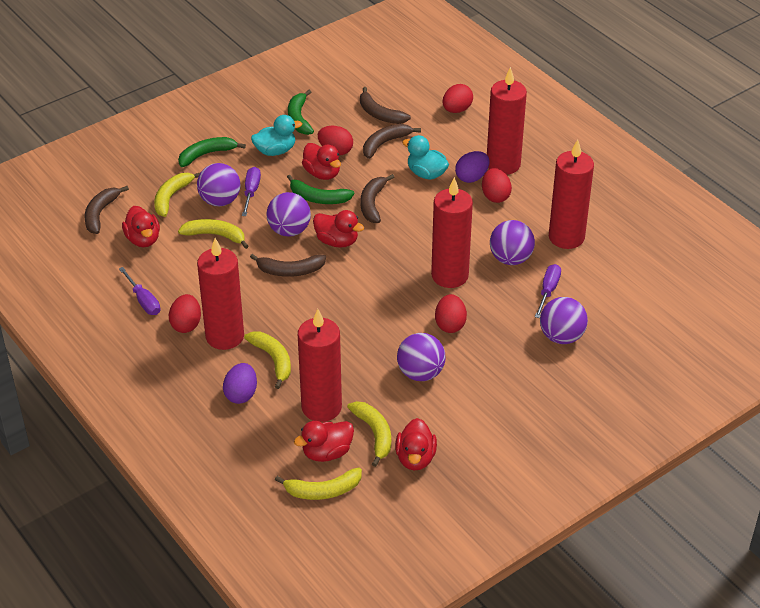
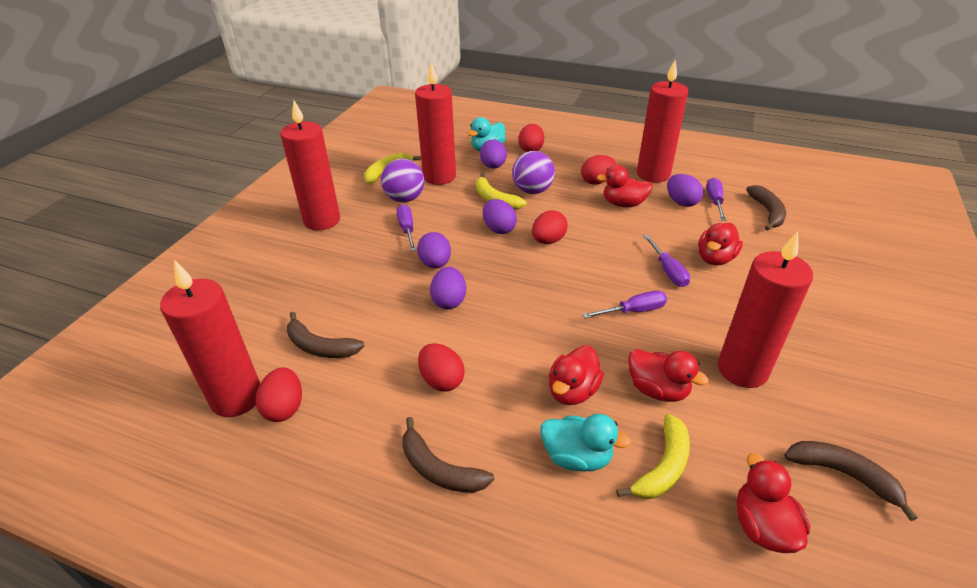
brown banana: 5 -> 4
green banana: 3 -> 0
purple ball: 5 -> 2
purple egg: 2 -> 5
purple screwdriver: 3 -> 4
yellow banana: 5 -> 3

